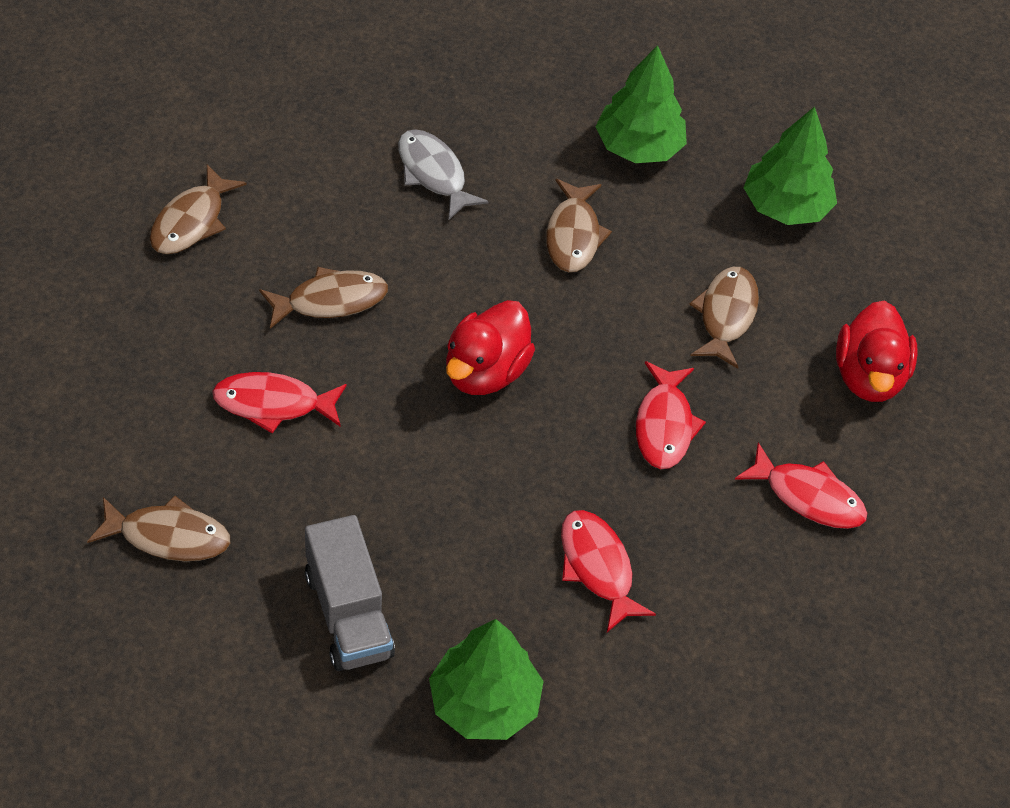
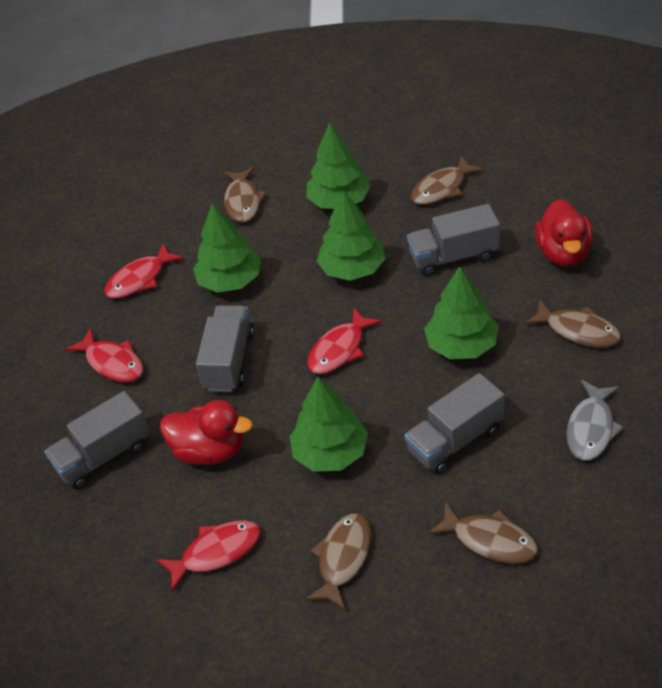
green tree: 3 -> 5
grey truck: 1 -> 4

